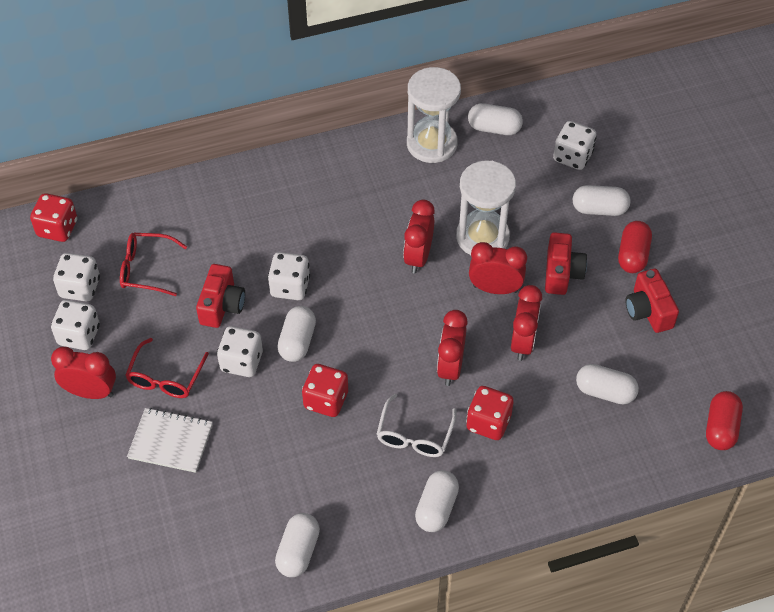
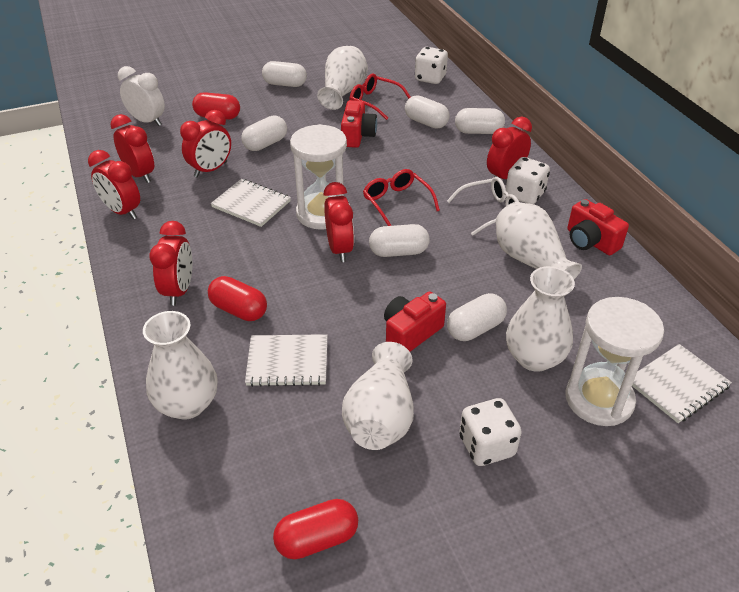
red capsule: 2 -> 3
red clock: 5 -> 6
red dice: 3 -> 0
white clock: 0 -> 1
white dice: 5 -> 3
white notebook: 1 -> 3
white vase: 0 -> 5

